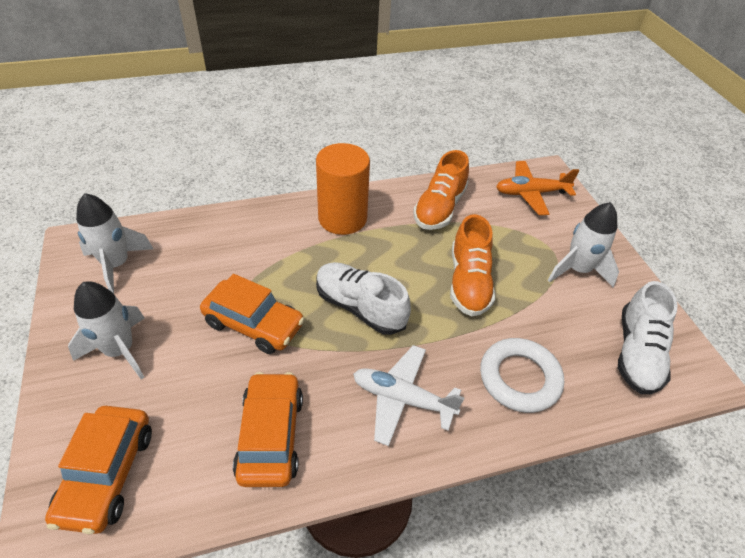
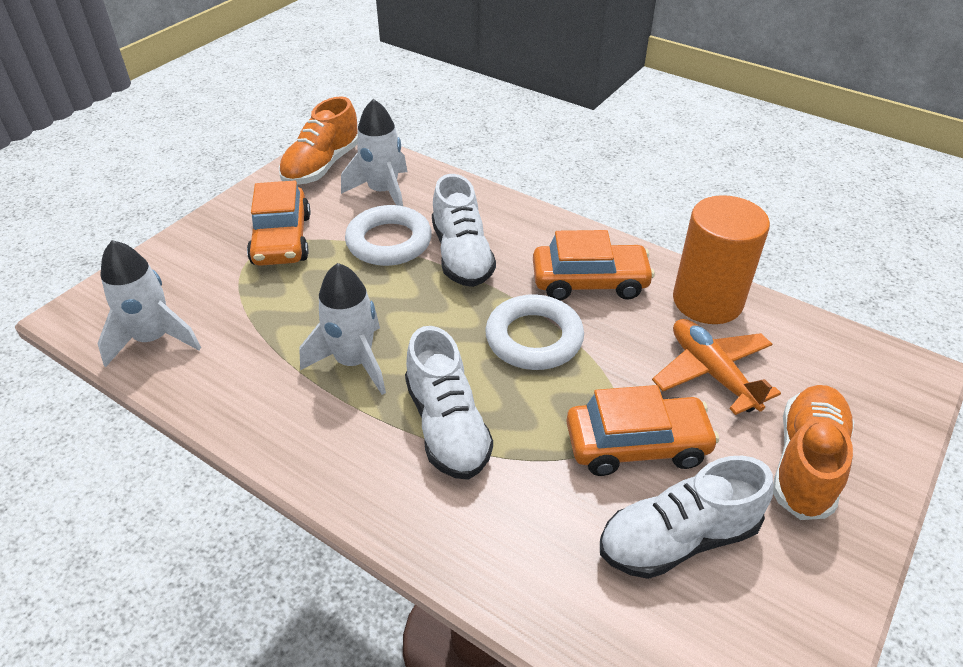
white plane: 1 -> 0
white ring: 1 -> 2
white shoe: 2 -> 3

